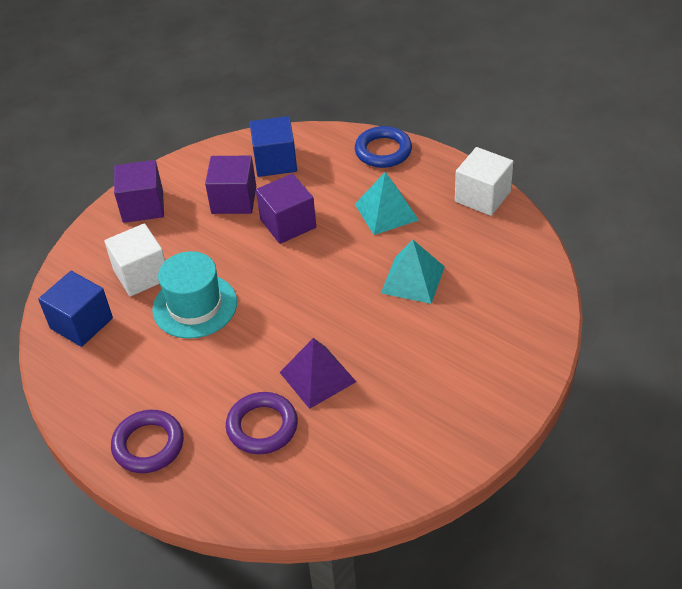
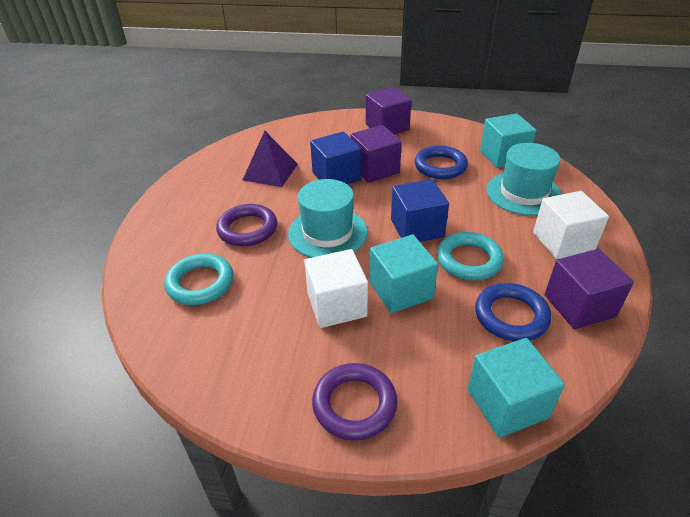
blue ring: 1 -> 2
turquoise cube: 0 -> 3
turquoise hat: 1 -> 2
turquoise pyramid: 2 -> 0
turquoise ring: 0 -> 2

